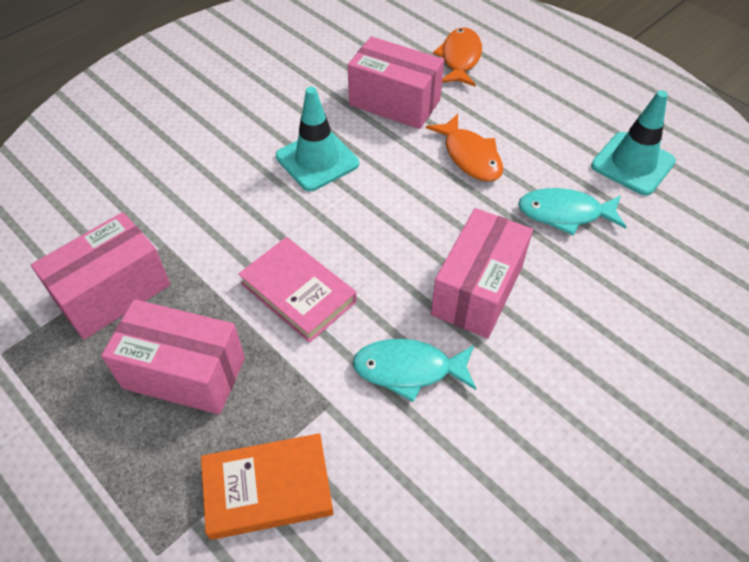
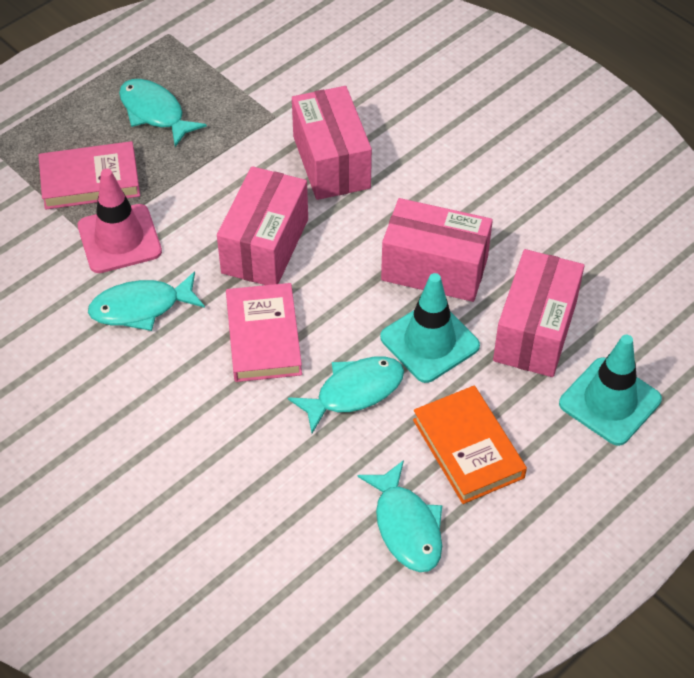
orange fish: 2 -> 0
pink book: 1 -> 2
pink traffic cone: 0 -> 1
turquoise fish: 2 -> 4

